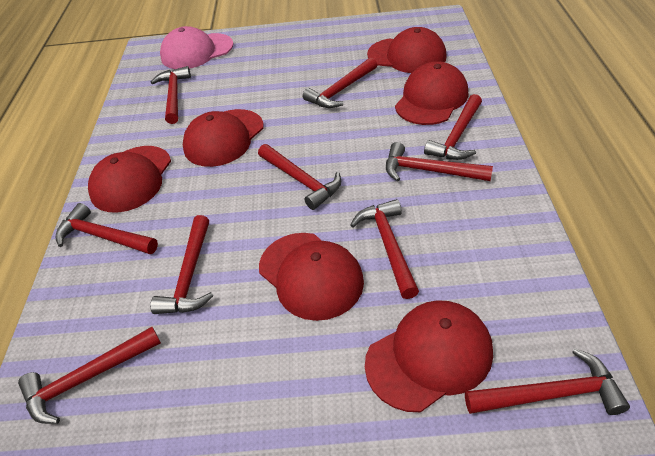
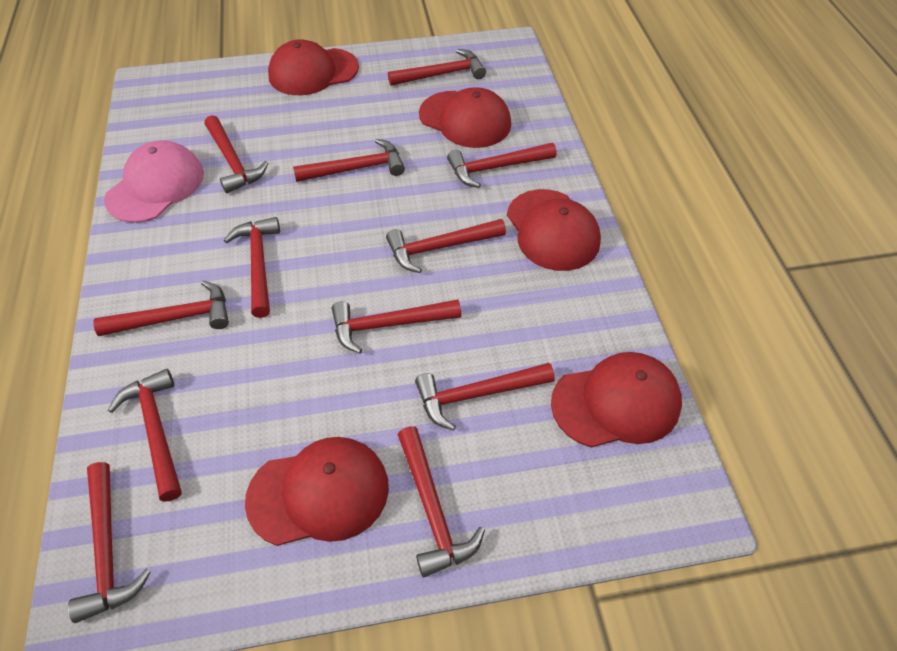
red cap: 6 -> 5
red hammer: 10 -> 12

